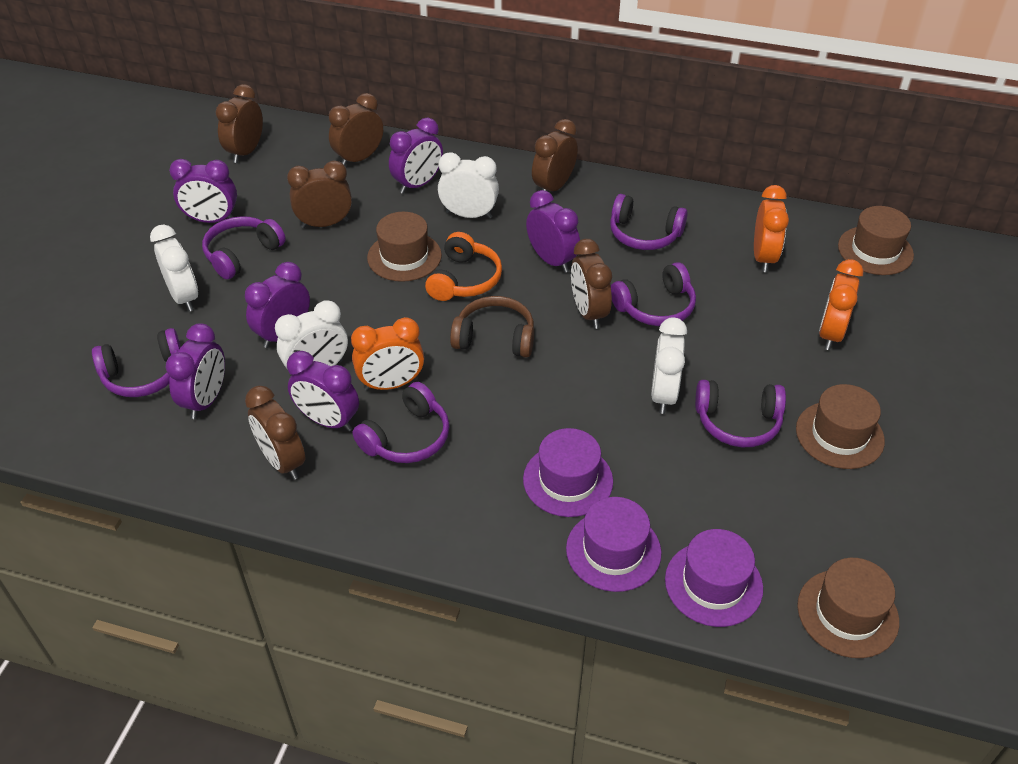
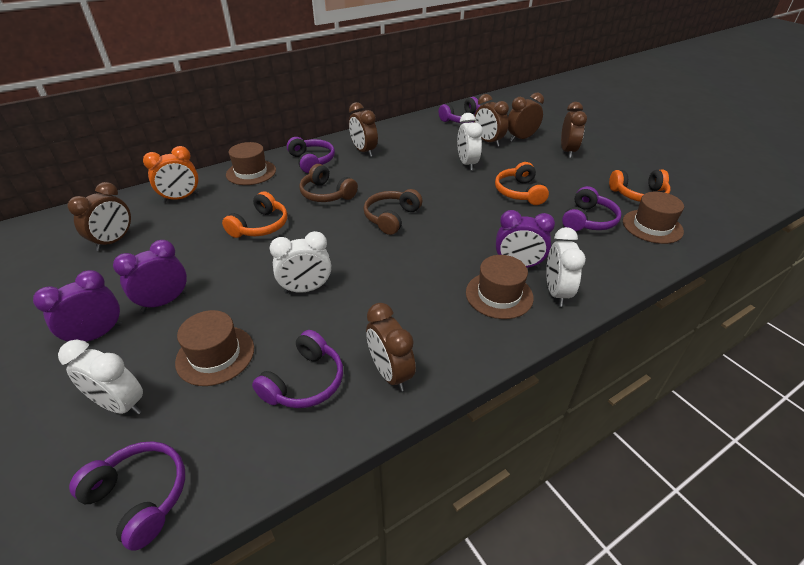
brown headphones: 1 -> 2
orange clock: 3 -> 1
orange headphones: 1 -> 3
purple clock: 6 -> 3
purple hat: 3 -> 0
purple headphones: 6 -> 5

